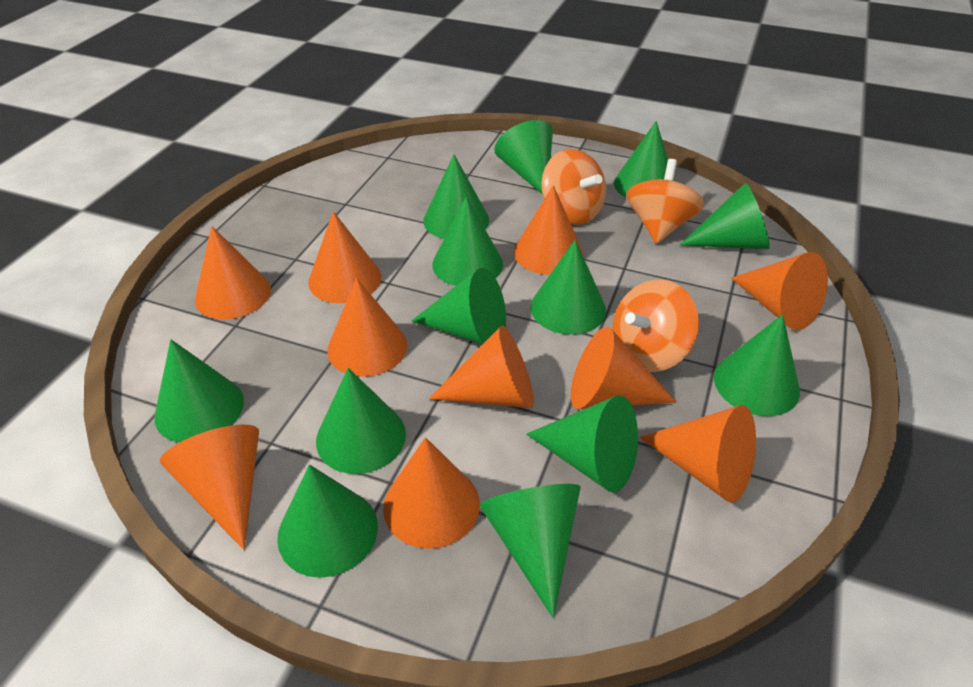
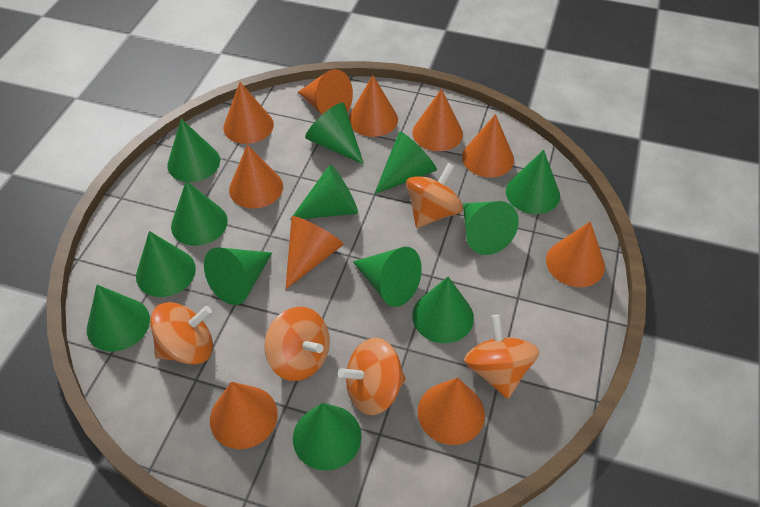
orange spinning top: 3 -> 5

